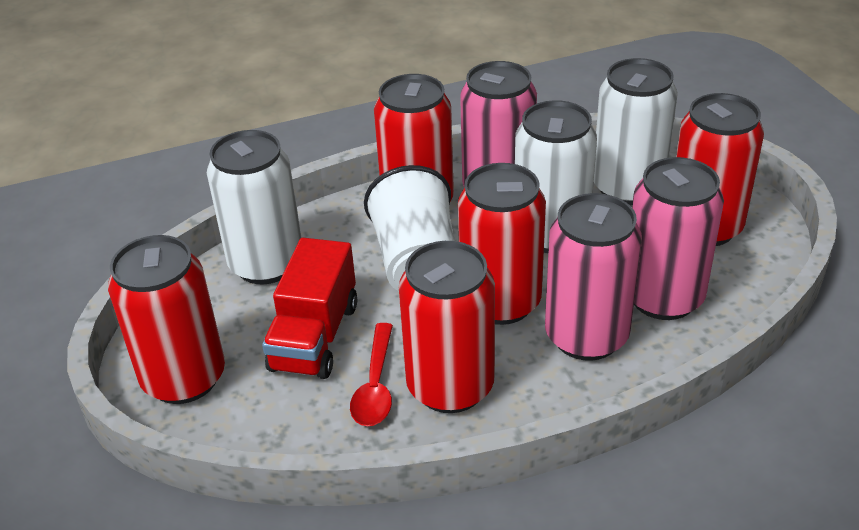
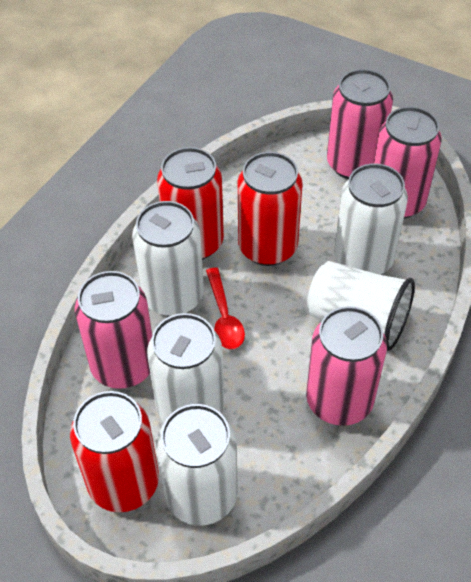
pink can: 3 -> 4
red can: 5 -> 3
red truck: 1 -> 0
white can: 3 -> 4

